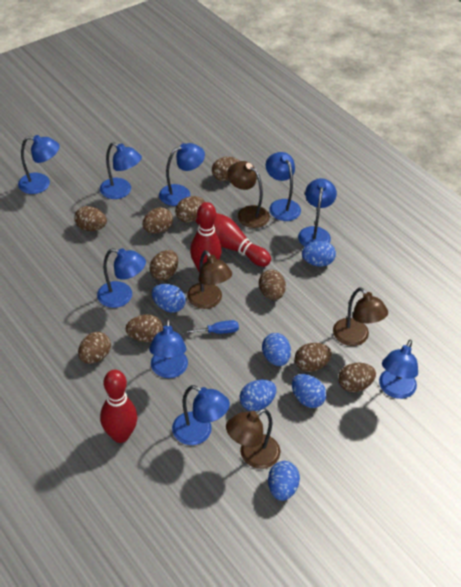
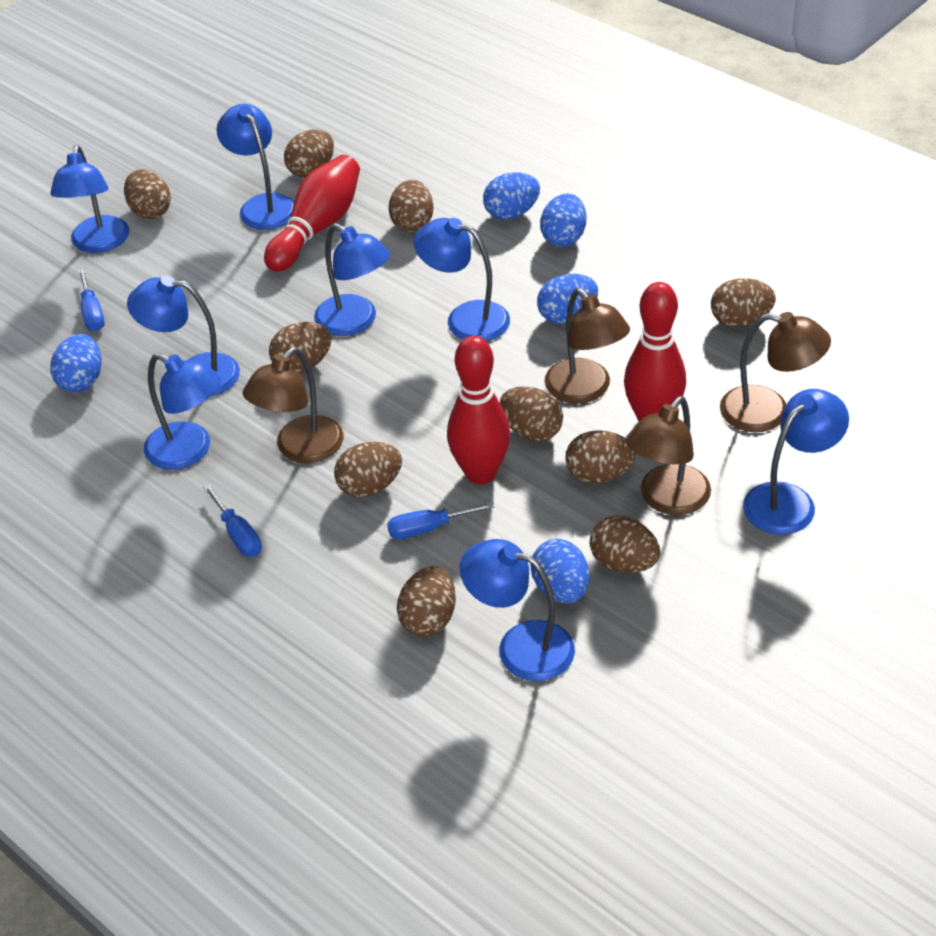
blue egg: 6 -> 5
blue lamp: 9 -> 8
blue screwdriver: 1 -> 3

